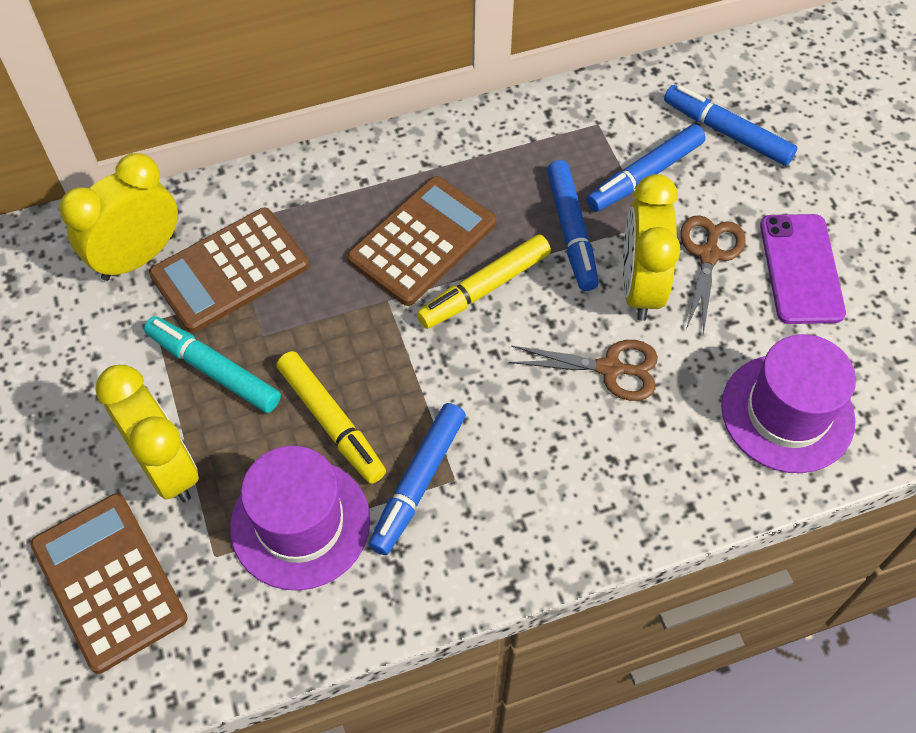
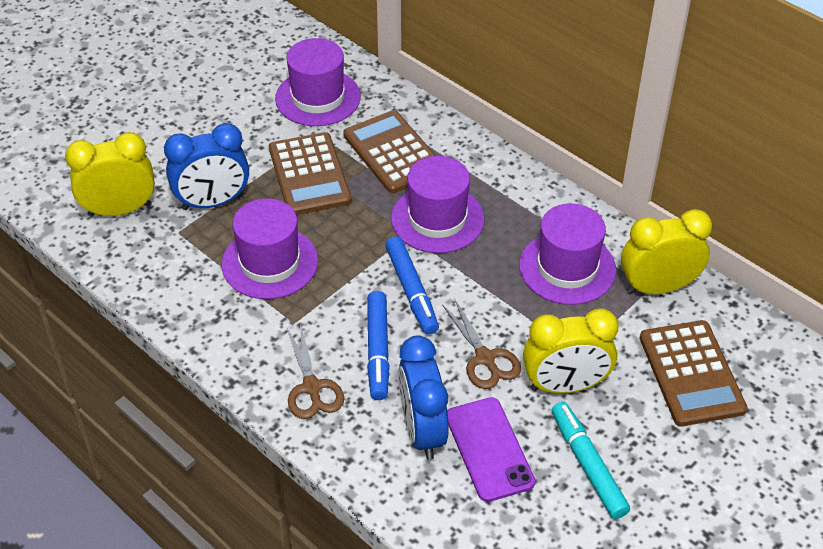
blue clock: 0 -> 2
blue marker: 4 -> 2
purple hat: 2 -> 4
yellow marker: 2 -> 0

